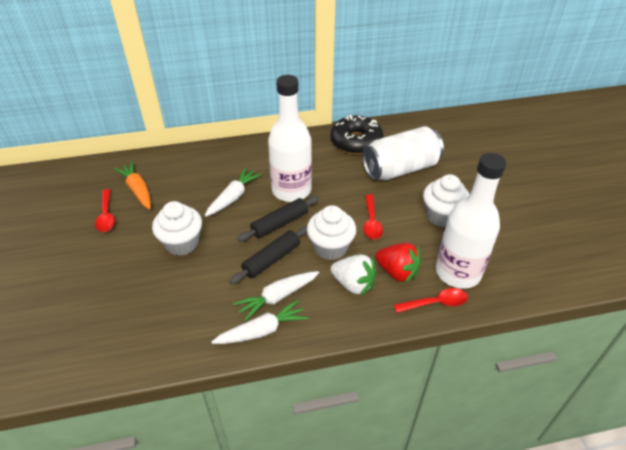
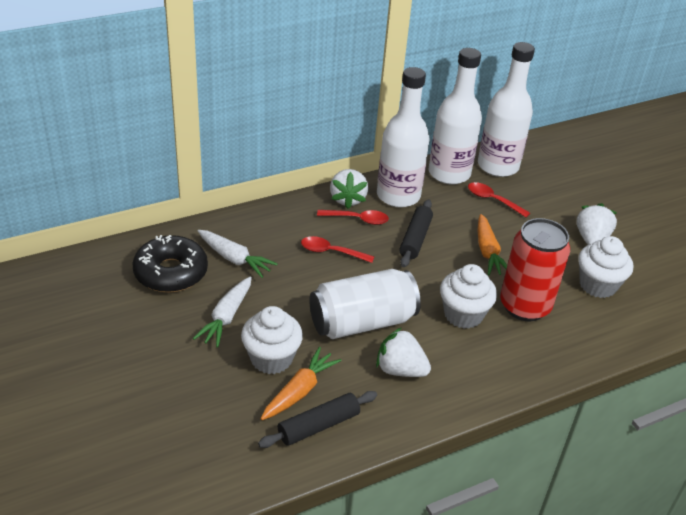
orange carrot: 1 -> 2
red can: 0 -> 1
red strawberry: 1 -> 0
white bottle: 2 -> 3
white carrot: 3 -> 2
white strawberry: 1 -> 3

